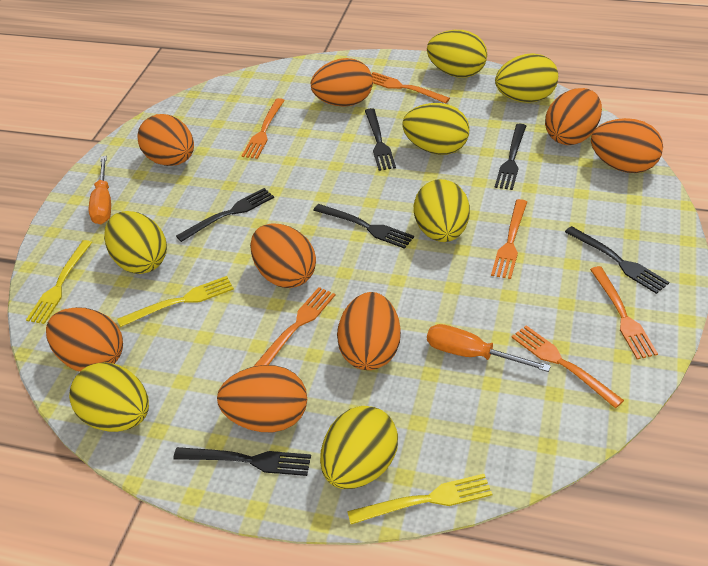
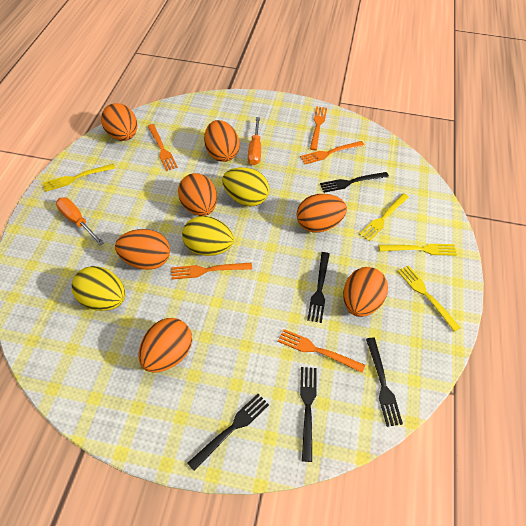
black fork: 6 -> 5
orange egg: 8 -> 7
orange fork: 6 -> 5
yellow egg: 7 -> 3
yellow fork: 3 -> 4

